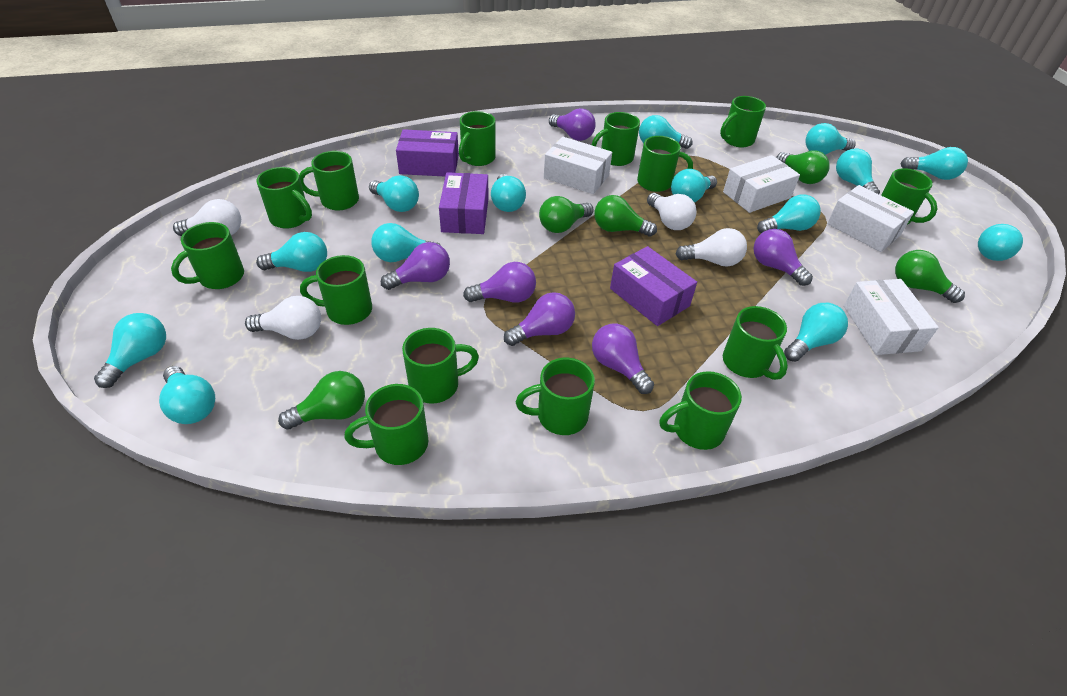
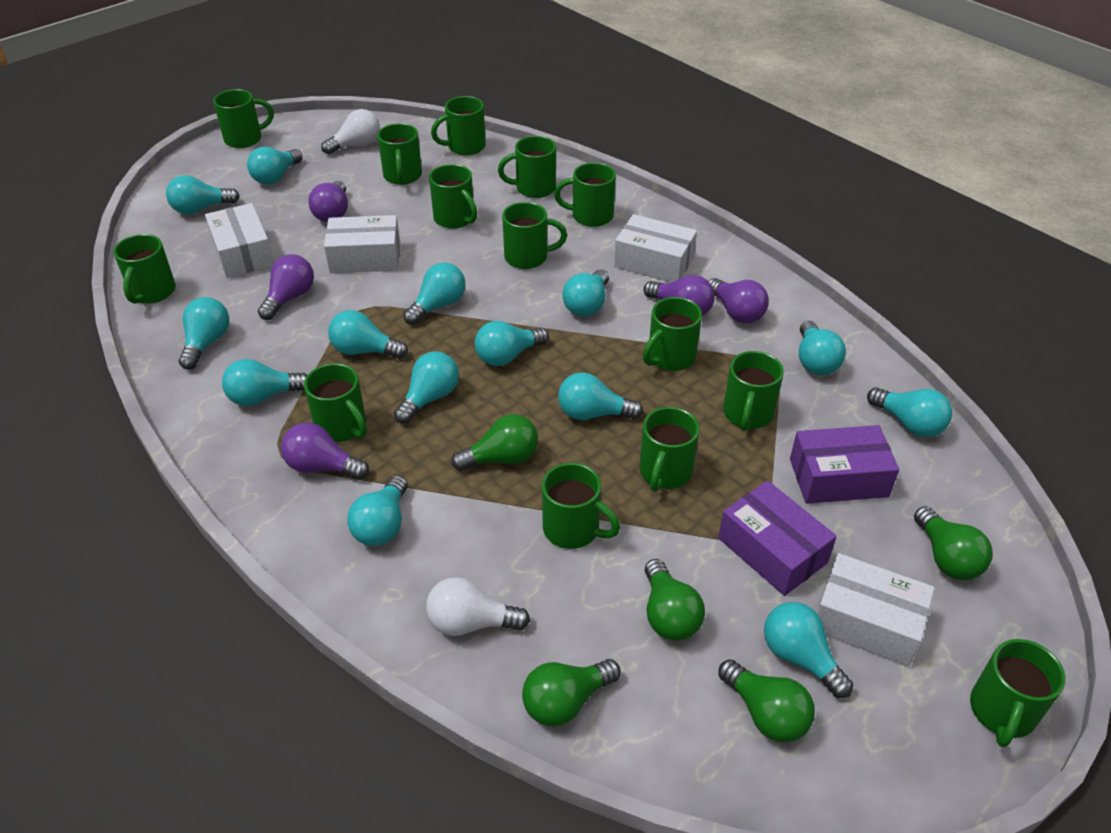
purple box: 3 -> 2
purple light bulb: 6 -> 5
white light bulb: 4 -> 2

